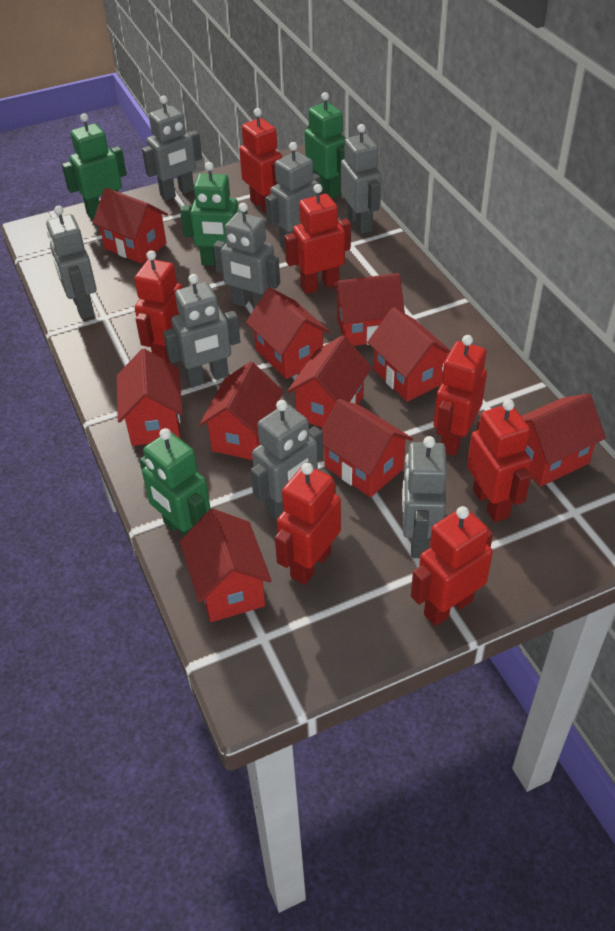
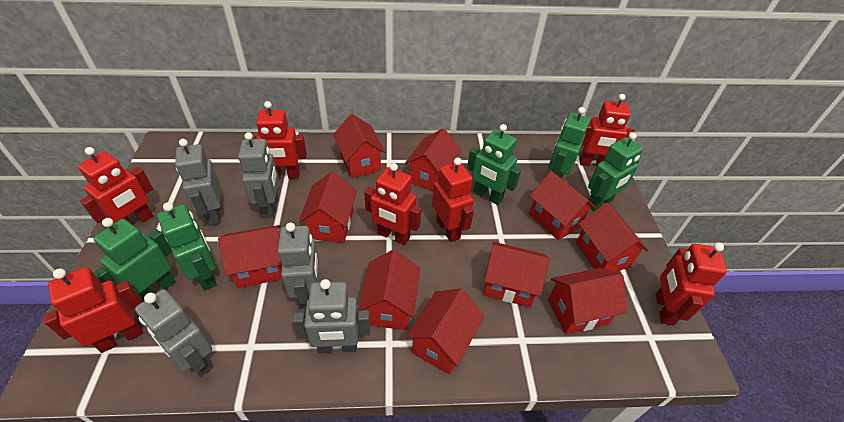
green robot: 4 -> 5
grey robot: 8 -> 5

